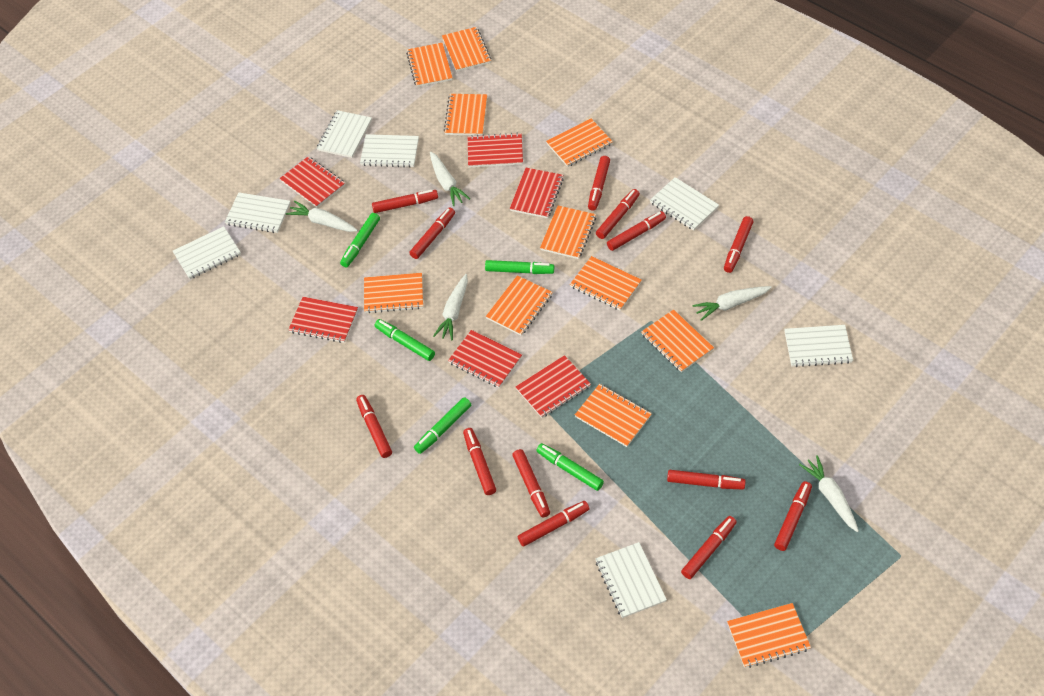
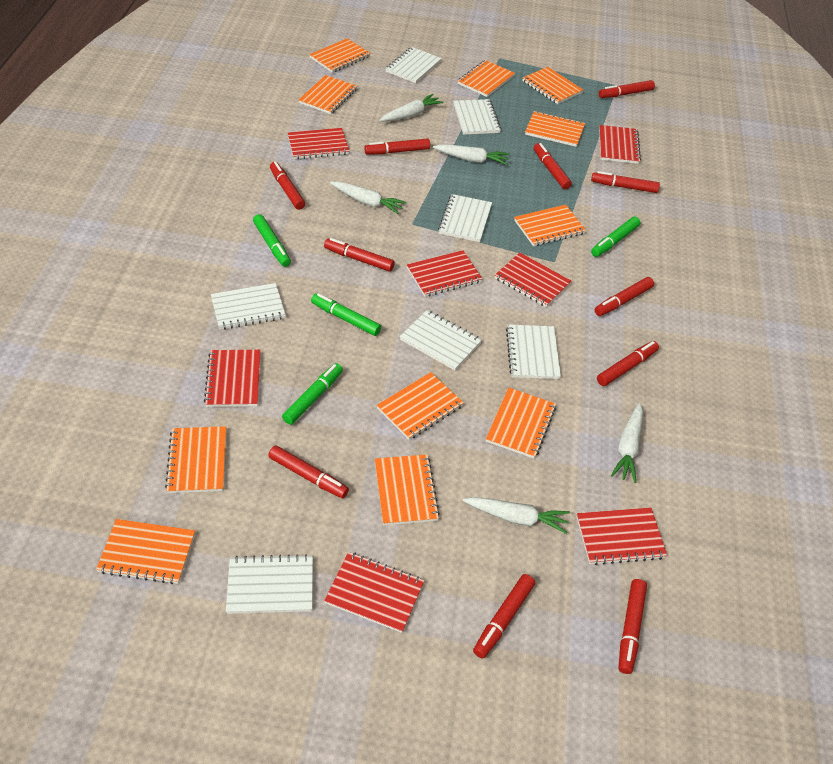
green marker: 5 -> 4
red marker: 13 -> 11
red notebook: 6 -> 7

